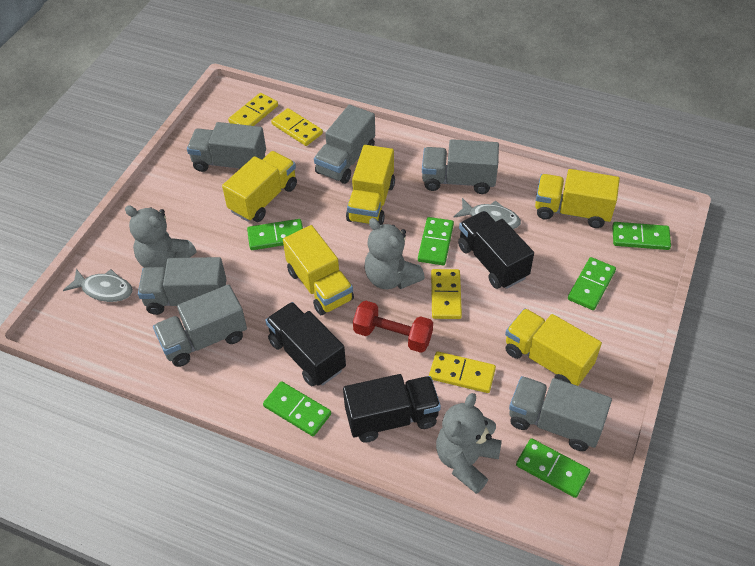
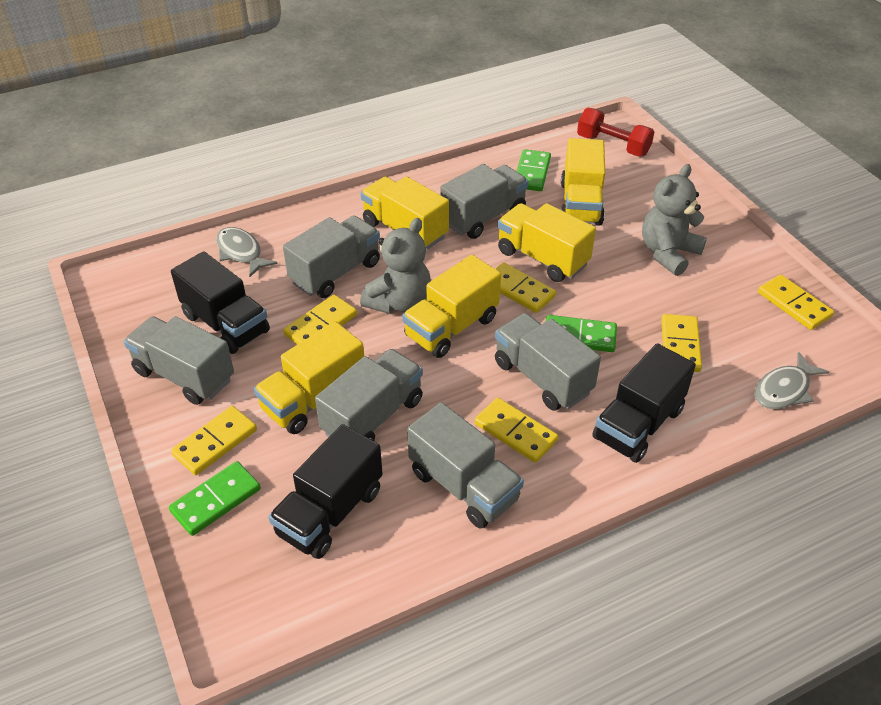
green domino: 6 -> 3
grey teddy bear: 3 -> 2
yellow domino: 4 -> 6

